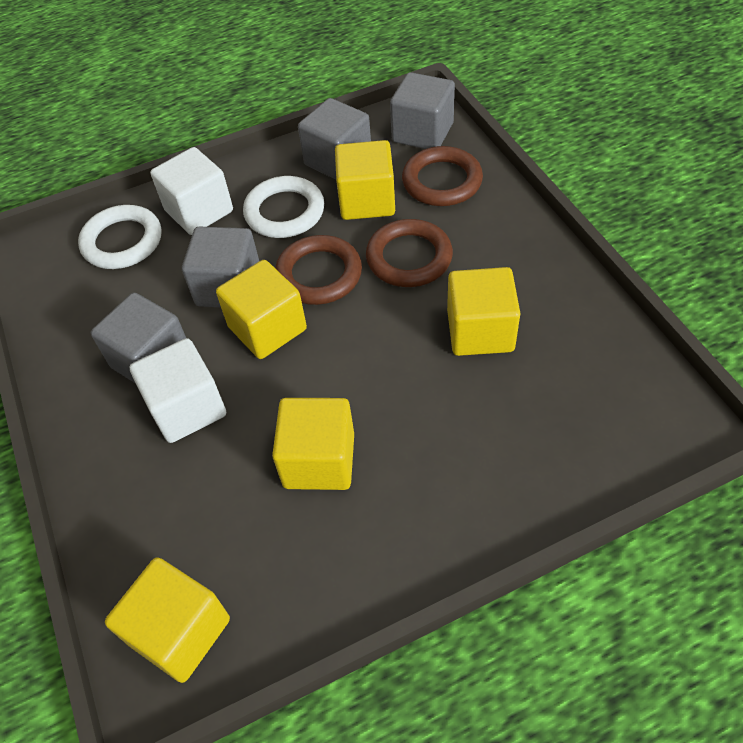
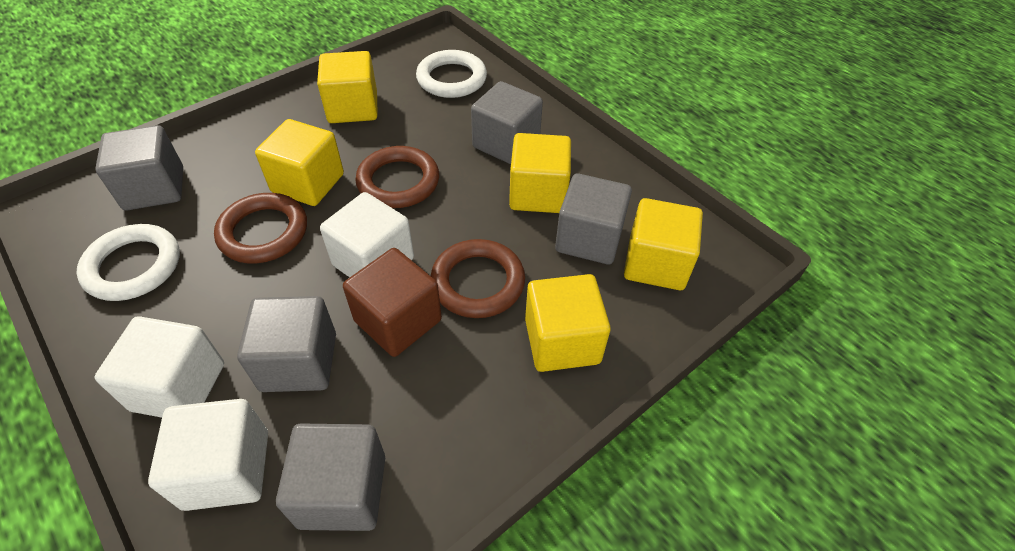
brown cube: 0 -> 1
grey cube: 4 -> 5
white cube: 2 -> 3

